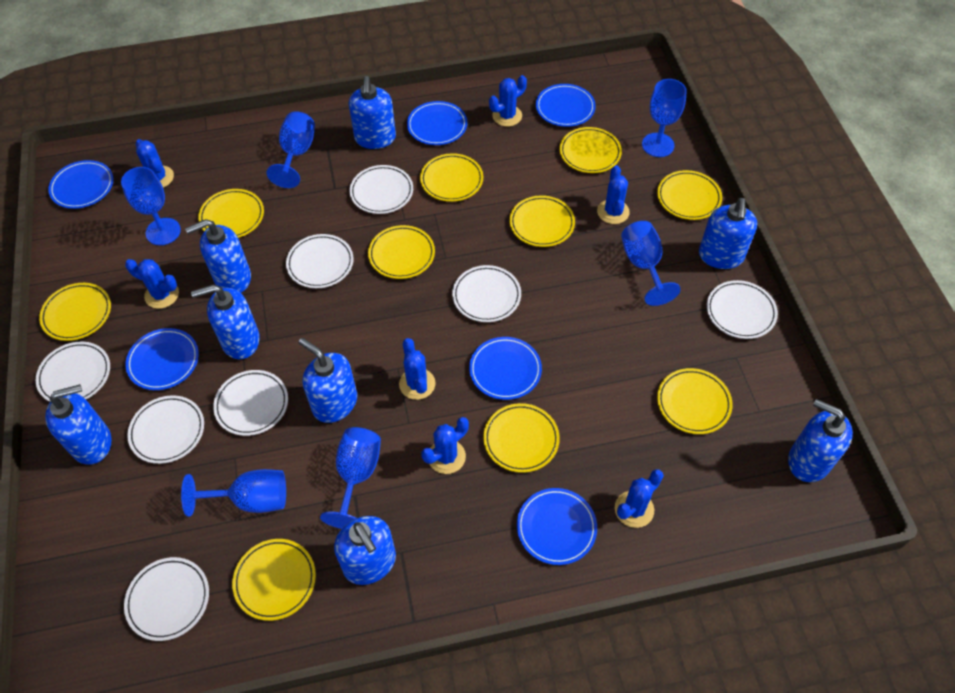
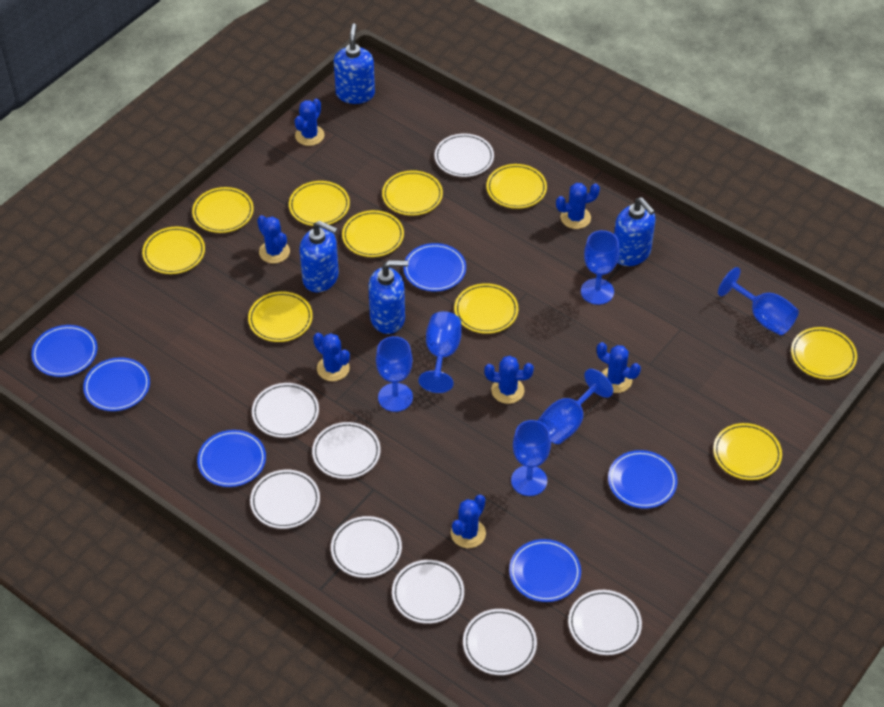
blue soap dispenser: 8 -> 4

